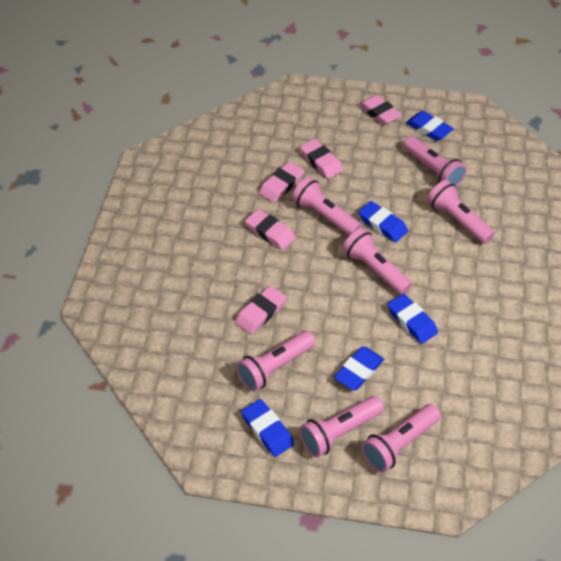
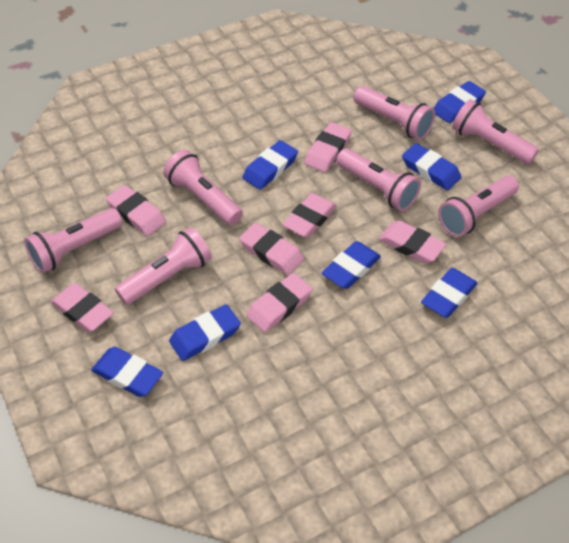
blue eraser: 5 -> 7
pink eraser: 5 -> 7

